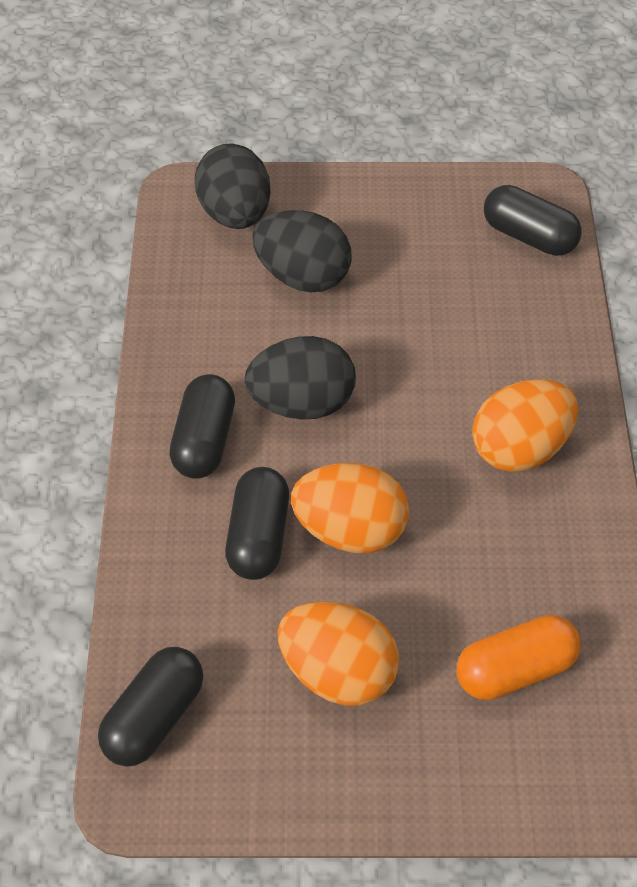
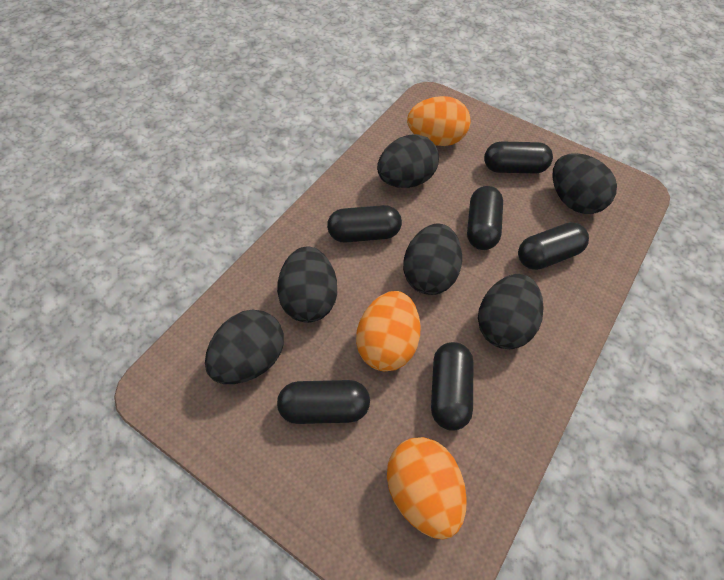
black capsule: 4 -> 6
black egg: 3 -> 6
orange capsule: 1 -> 0

